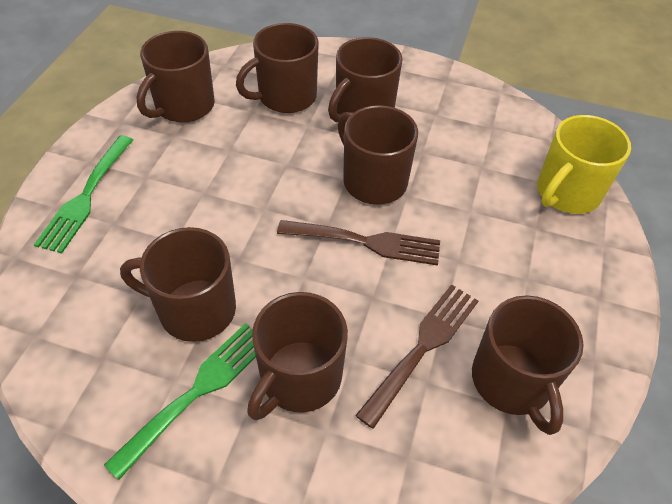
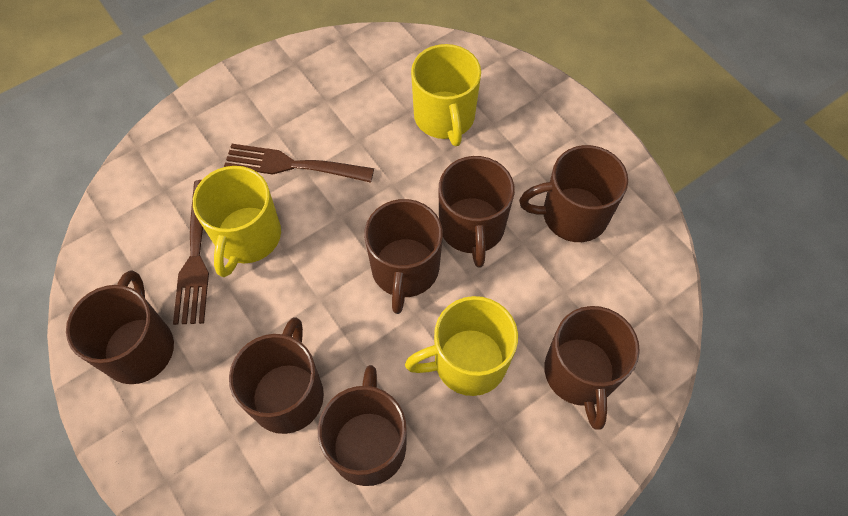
green fork: 2 -> 0
yellow mug: 1 -> 3

